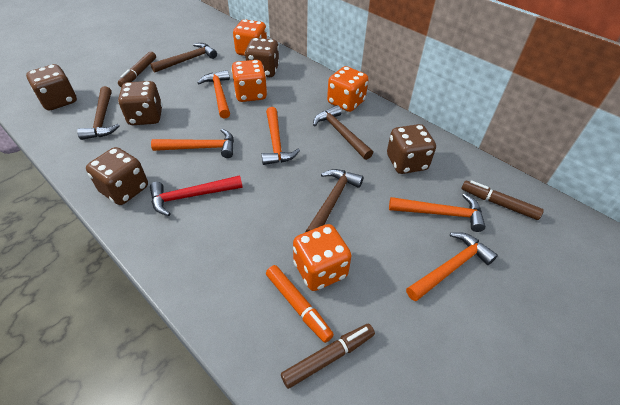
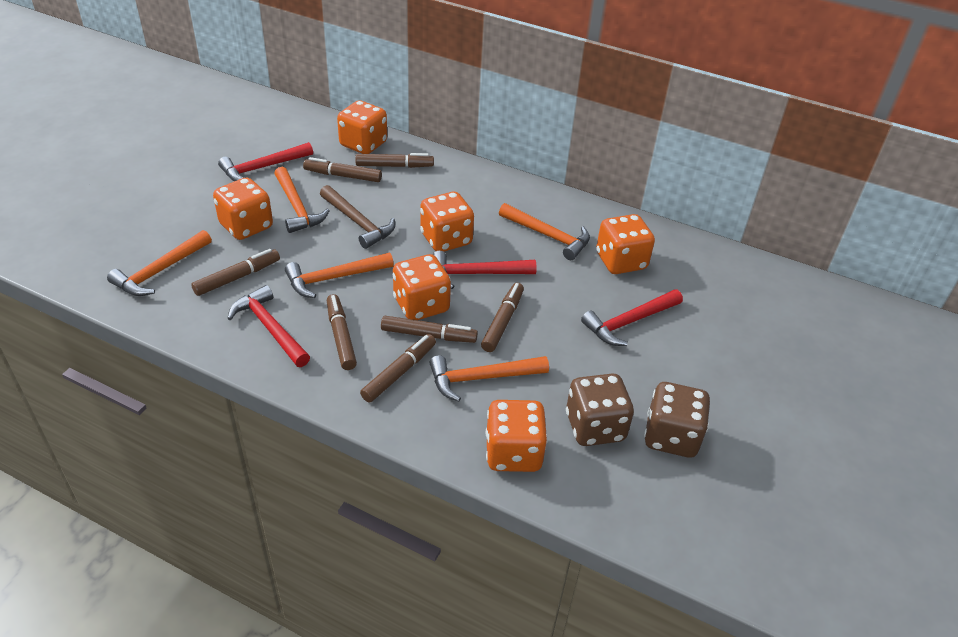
brown dice: 5 -> 2
brown hammer: 4 -> 1
brown marker: 3 -> 7
orange dice: 4 -> 6
orange marker: 1 -> 0
red hammer: 1 -> 4

